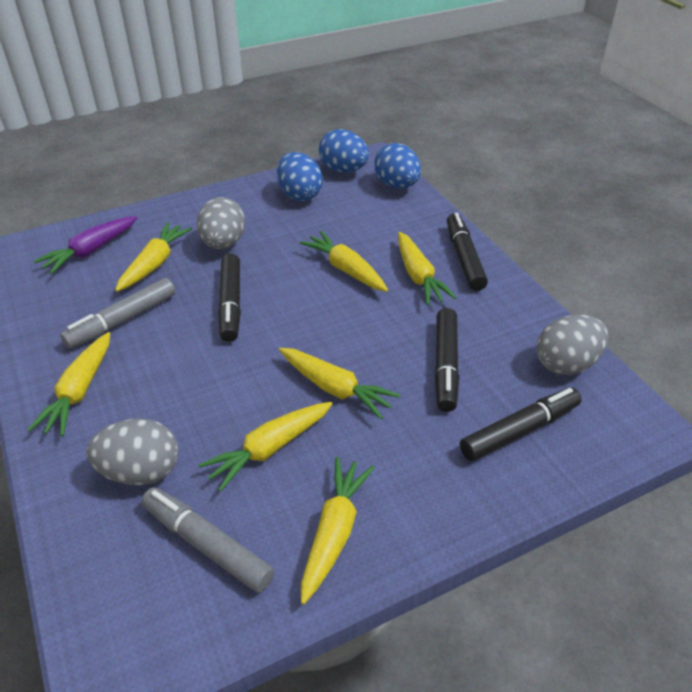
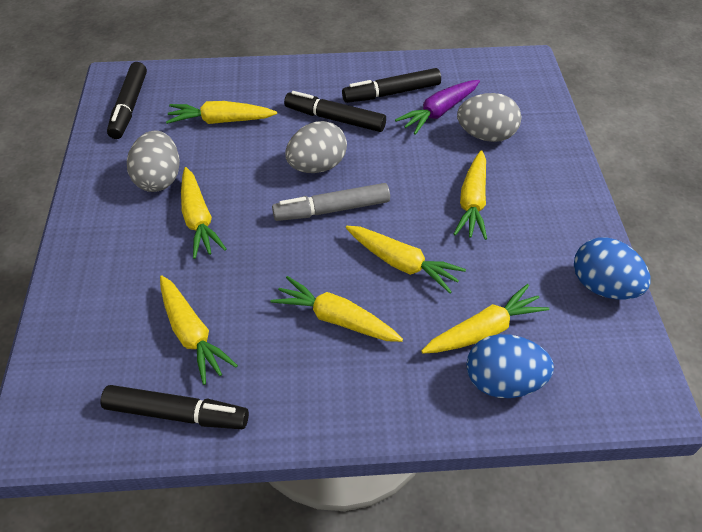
blue egg: 3 -> 2
grey marker: 2 -> 1

